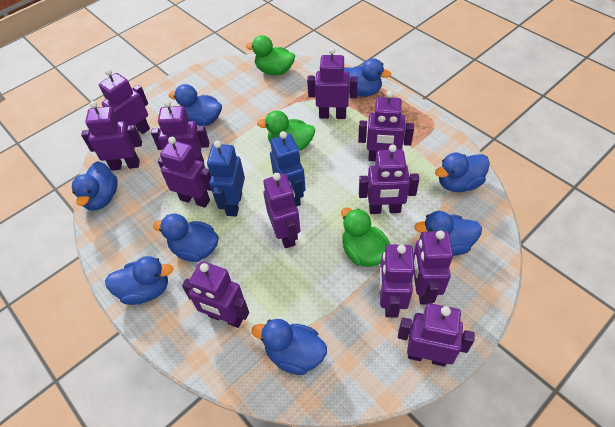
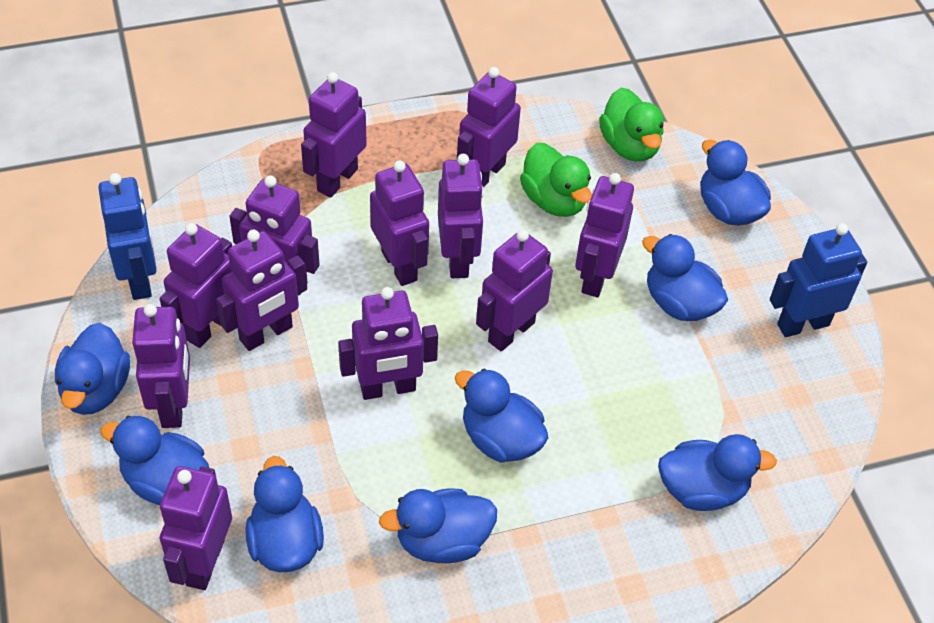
green duck: 3 -> 2

